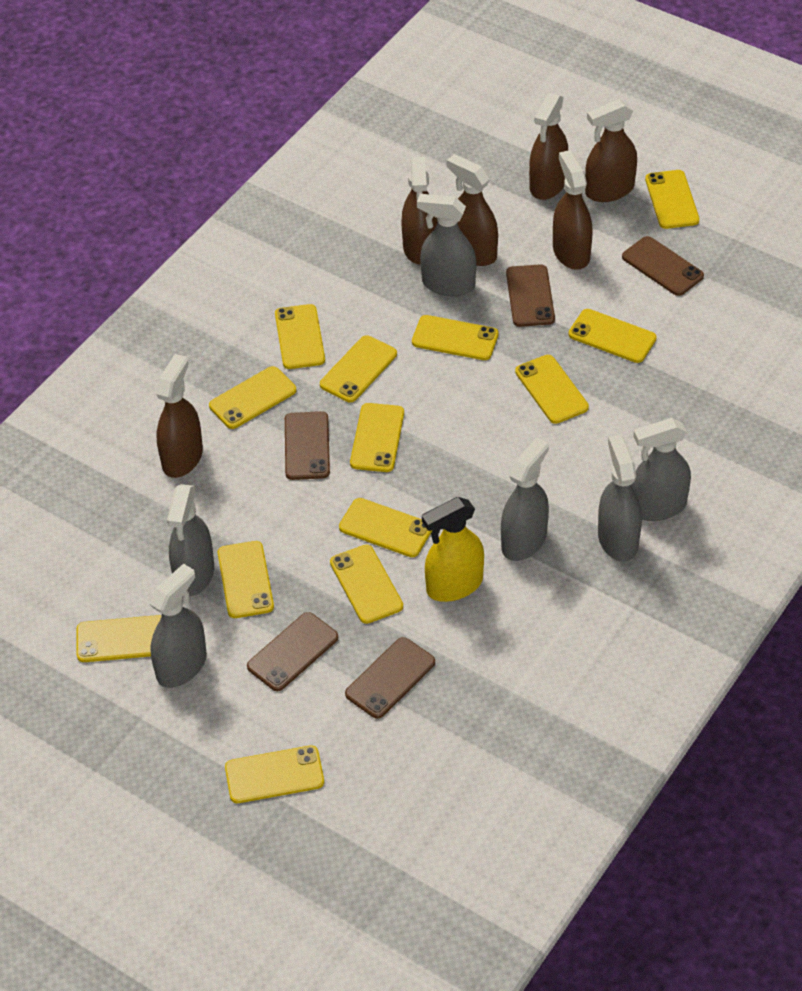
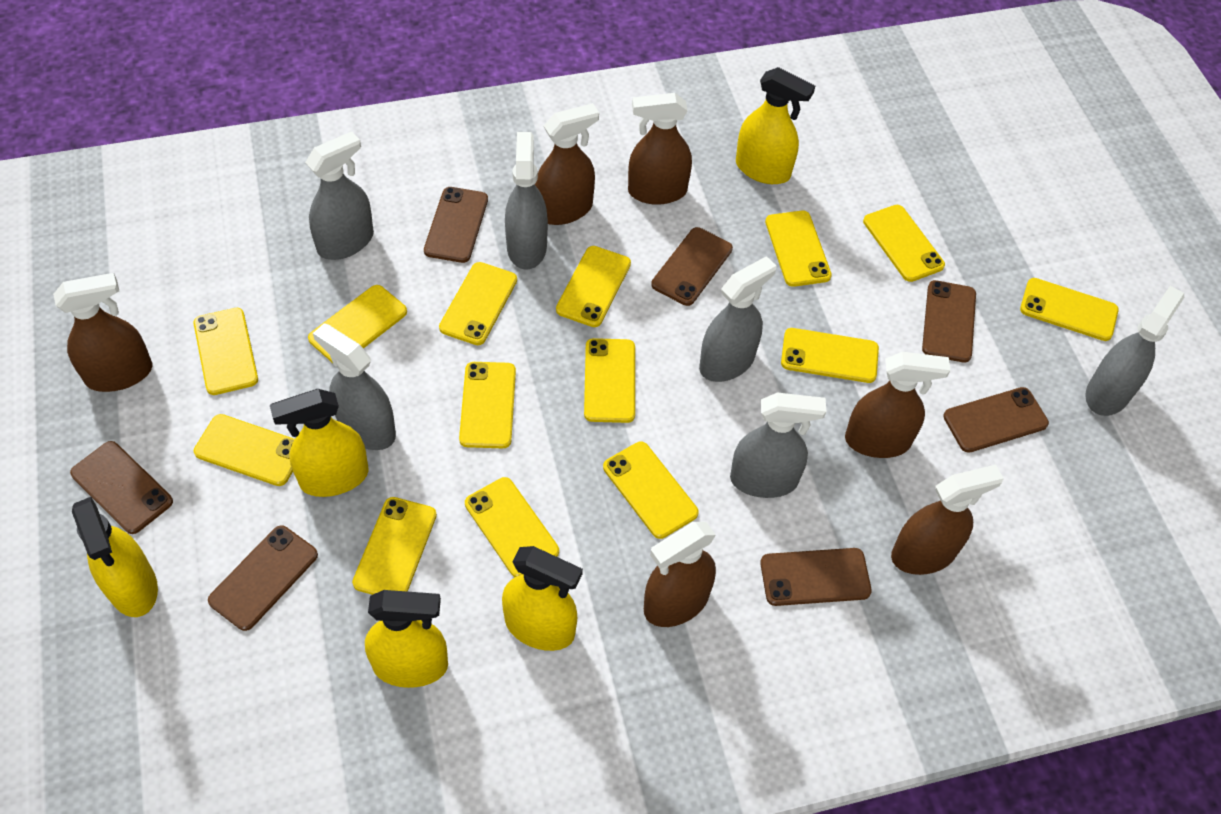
brown phone: 5 -> 7
yellow phone: 13 -> 14
yellow spray bottle: 1 -> 5

